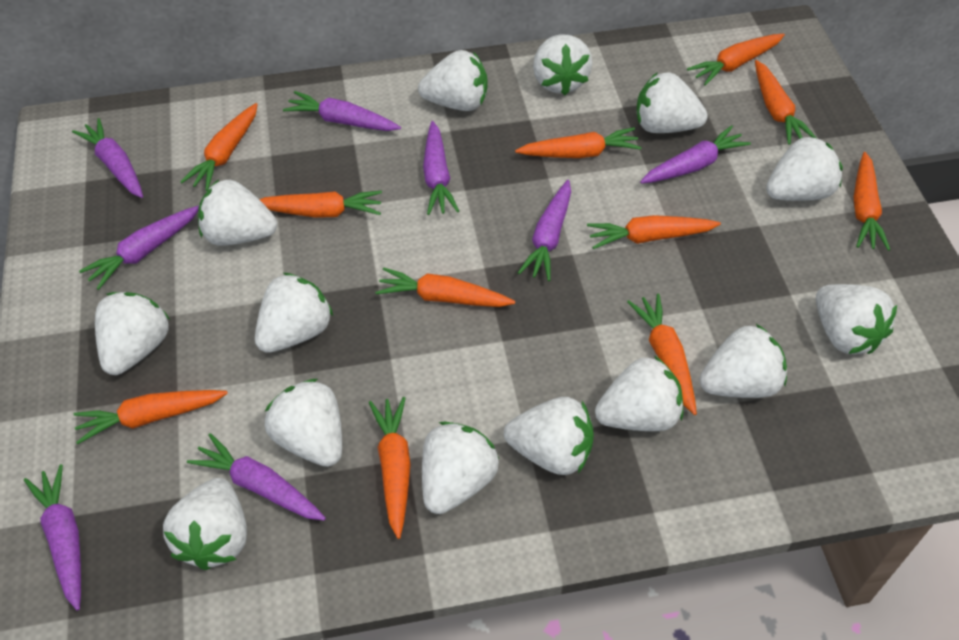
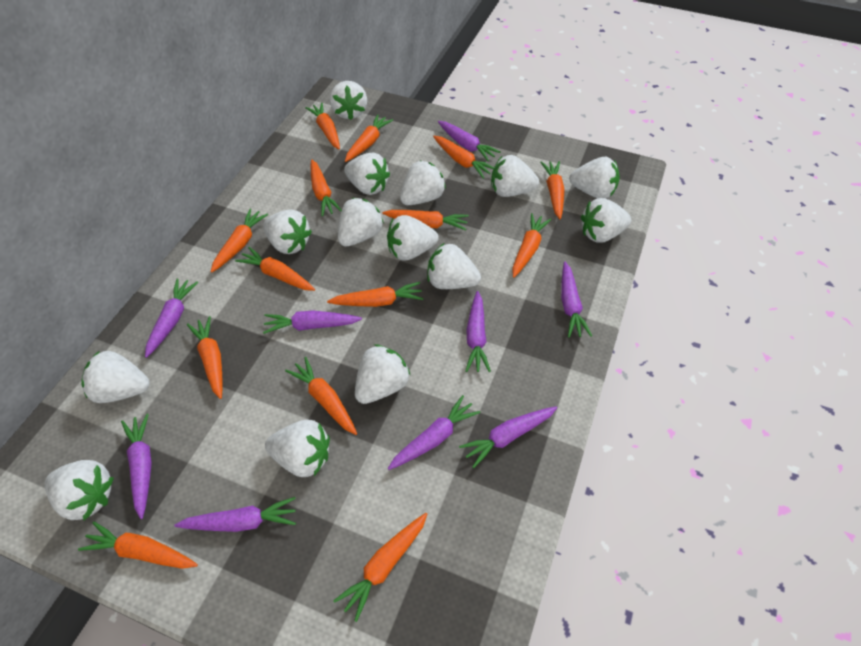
orange carrot: 11 -> 14
purple carrot: 8 -> 9

